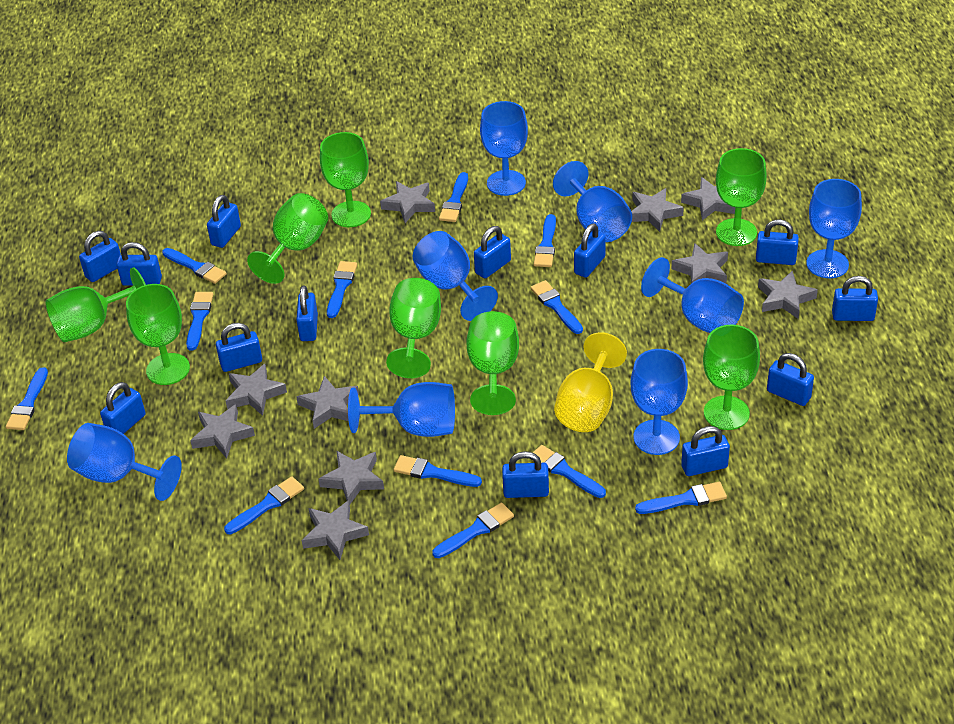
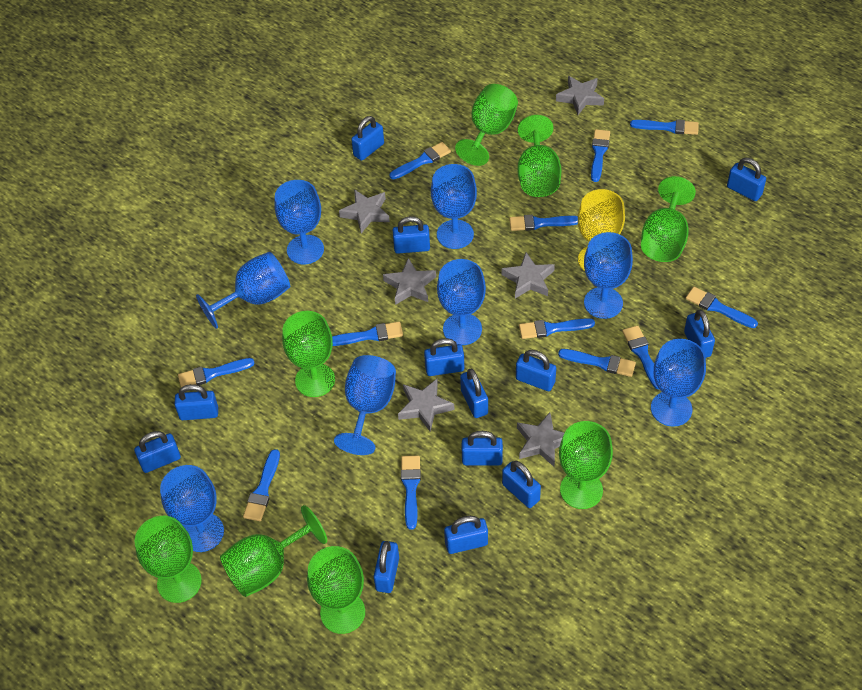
grey star: 10 -> 6

